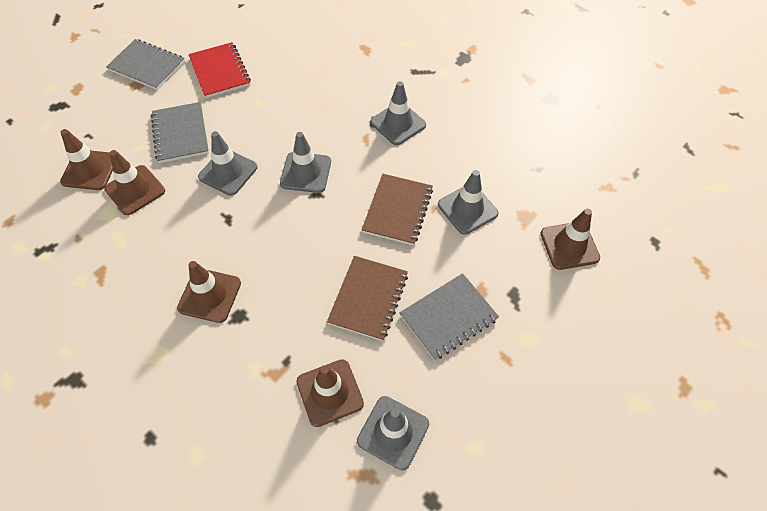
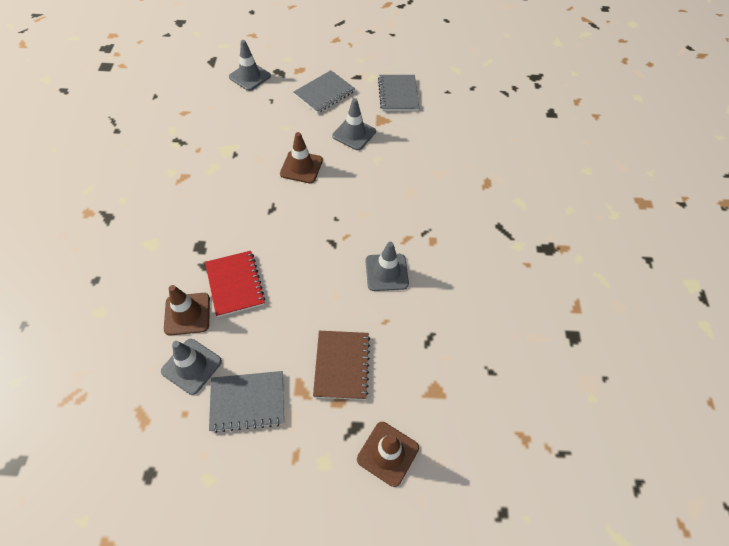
brown notebook: 2 -> 1
brown traffic cone: 5 -> 3
grey traffic cone: 5 -> 4

